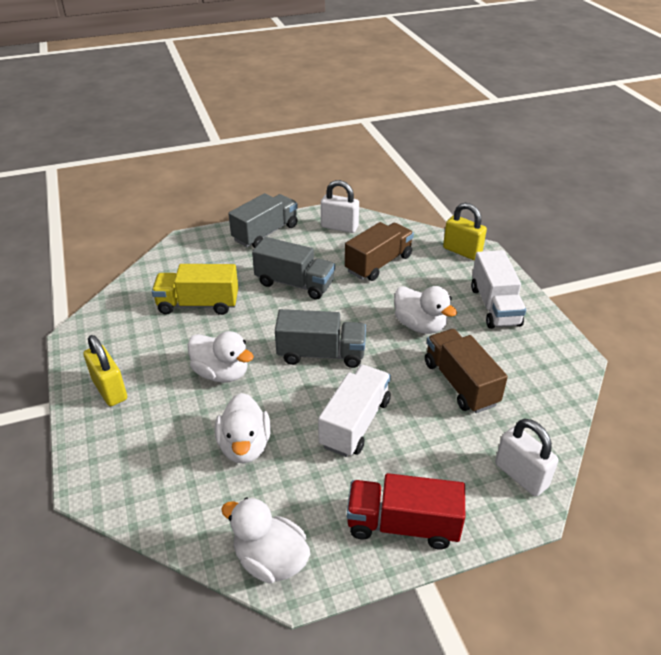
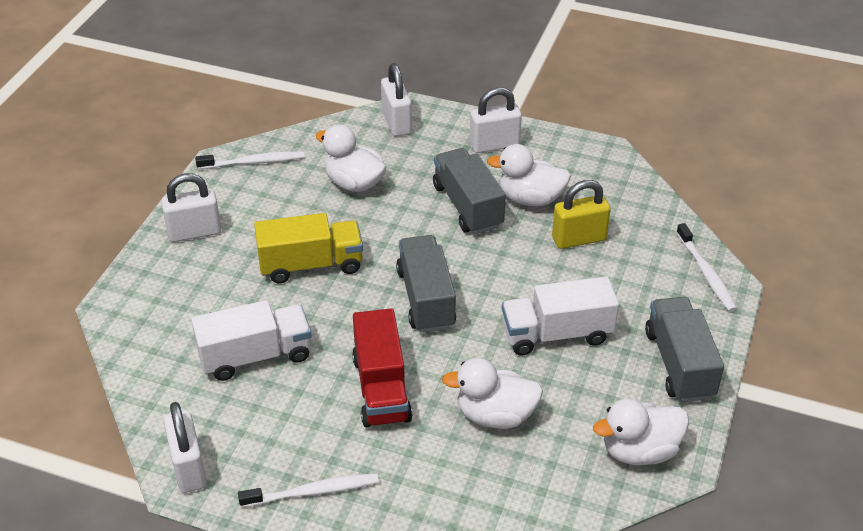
brown truck: 2 -> 0
white padlock: 2 -> 4
white toothbrush: 0 -> 3
yellow padlock: 2 -> 1

